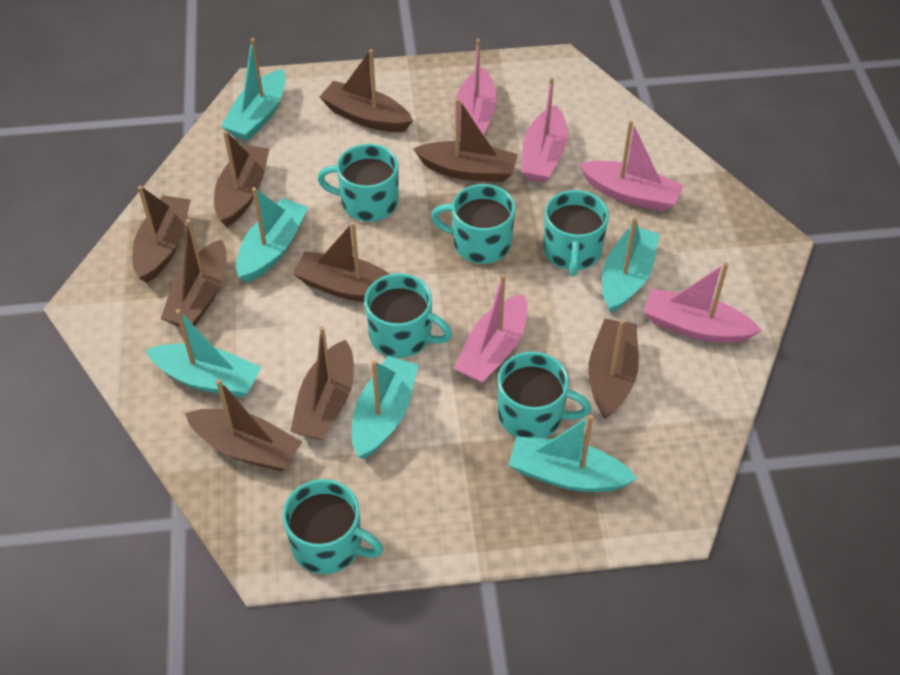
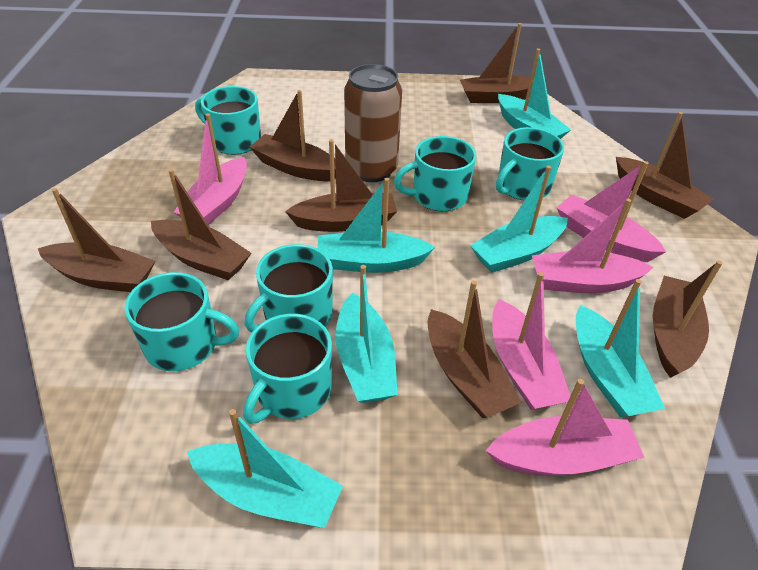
brown boat: 9 -> 8
brown can: 0 -> 1

